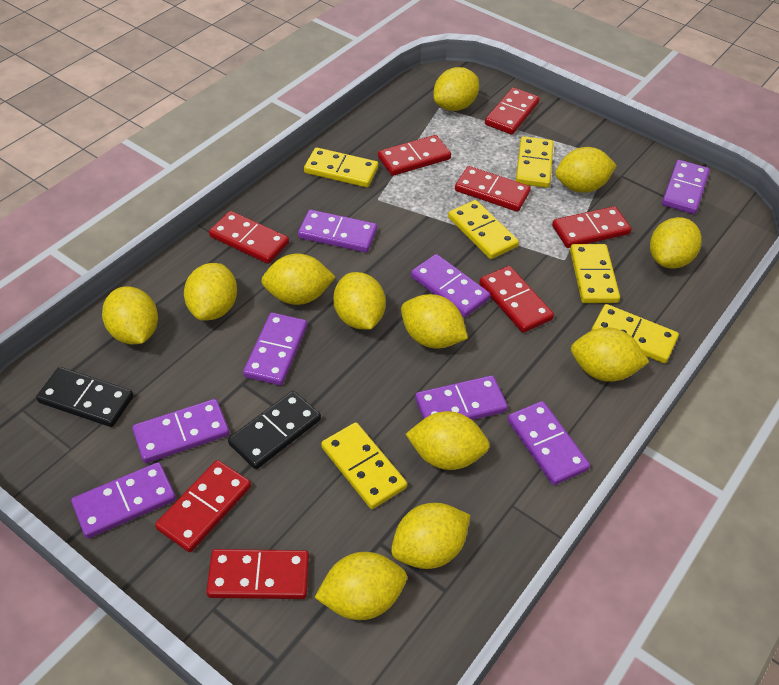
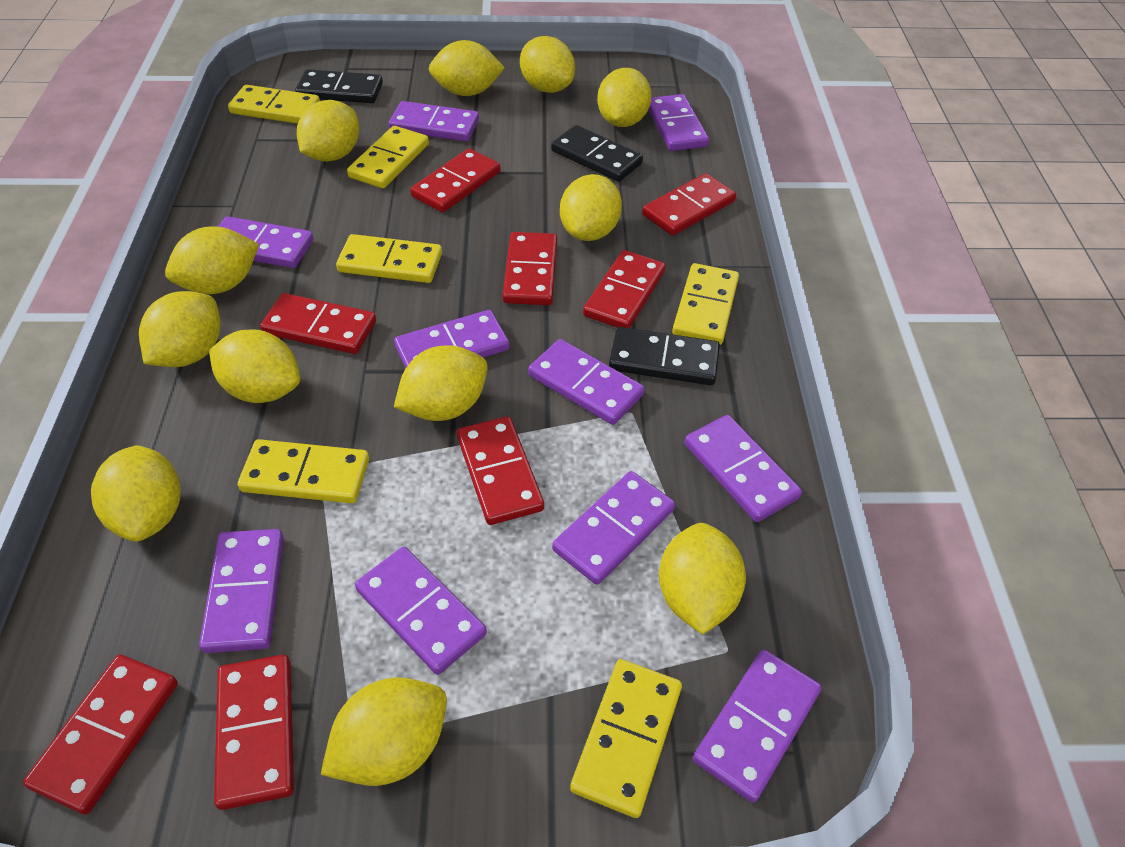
black domino: 2 -> 3
purple domino: 8 -> 10

